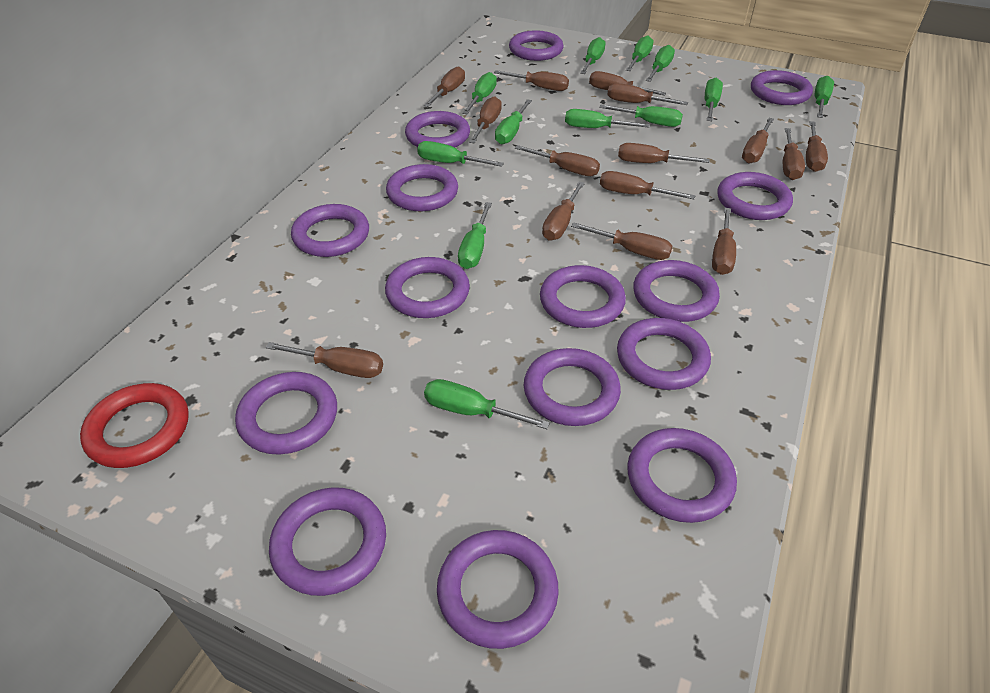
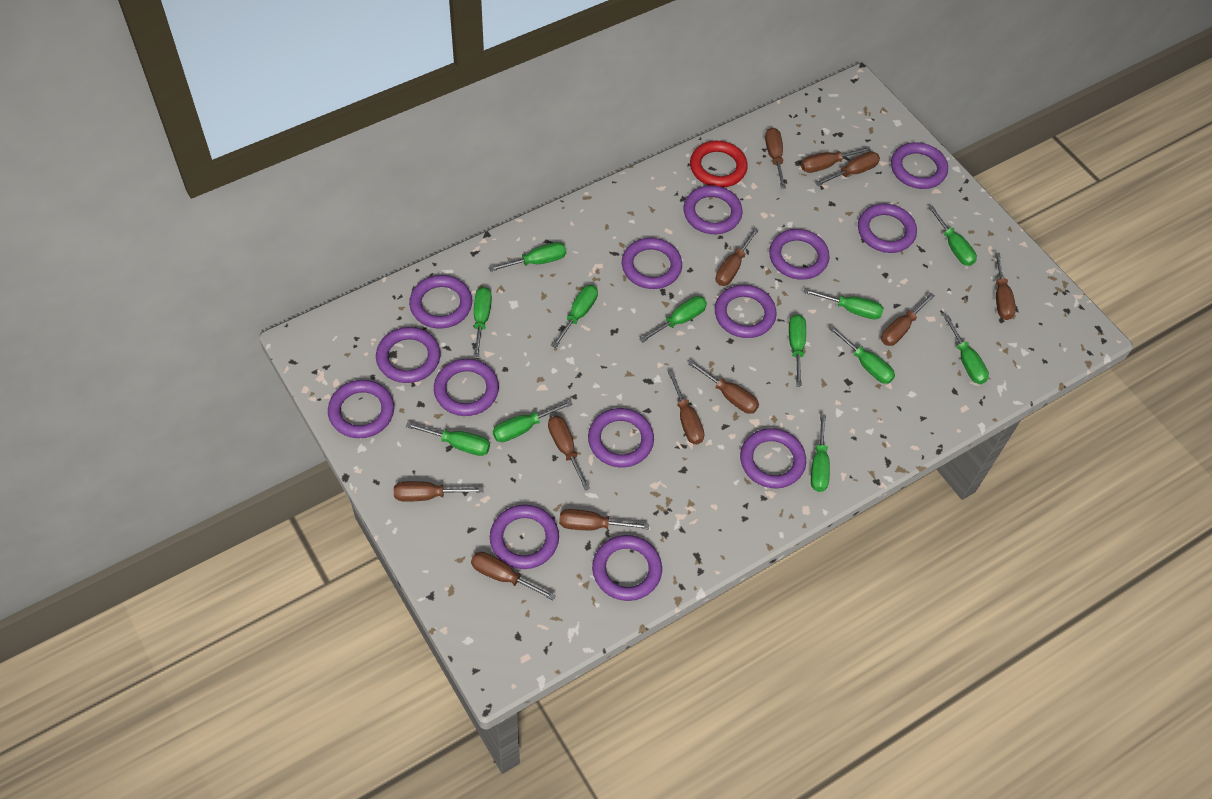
brown screwdriver: 15 -> 12
purple ring: 15 -> 14

